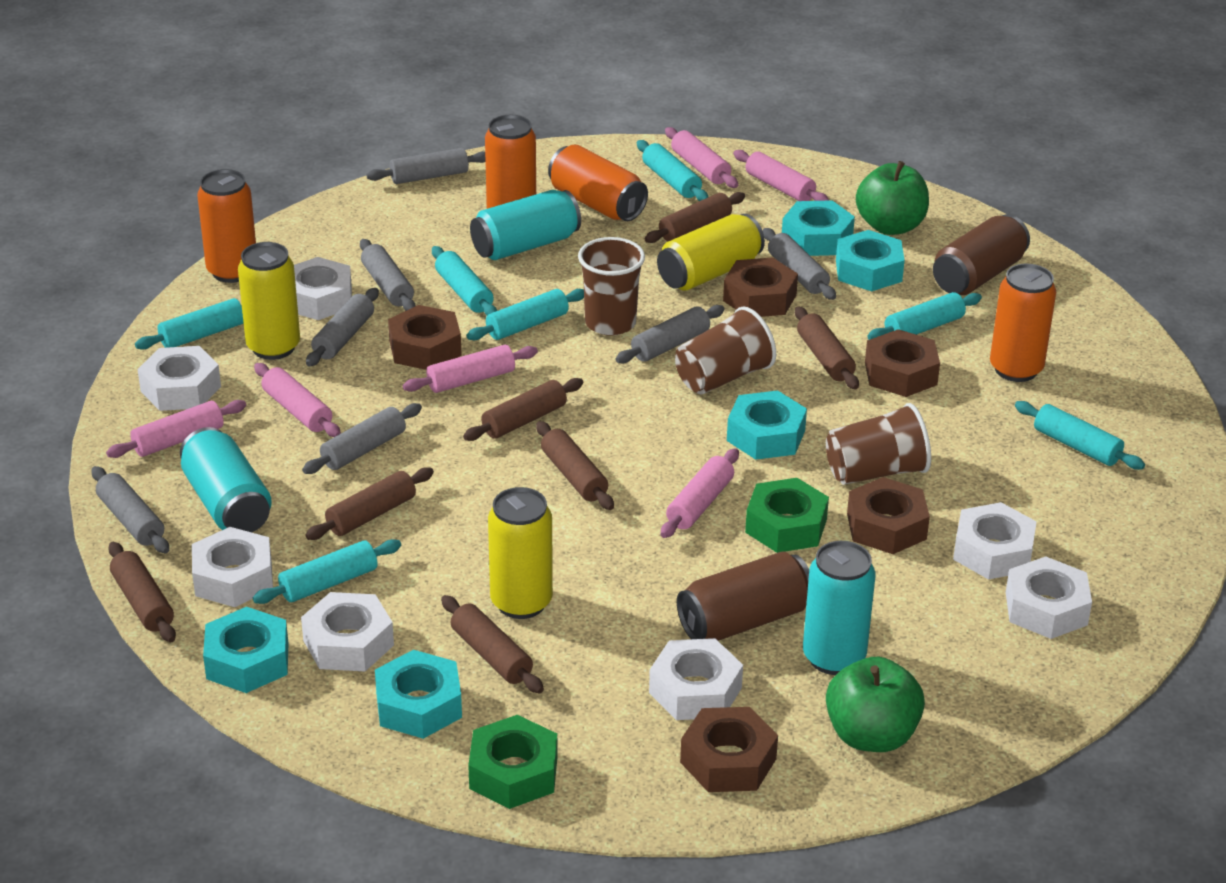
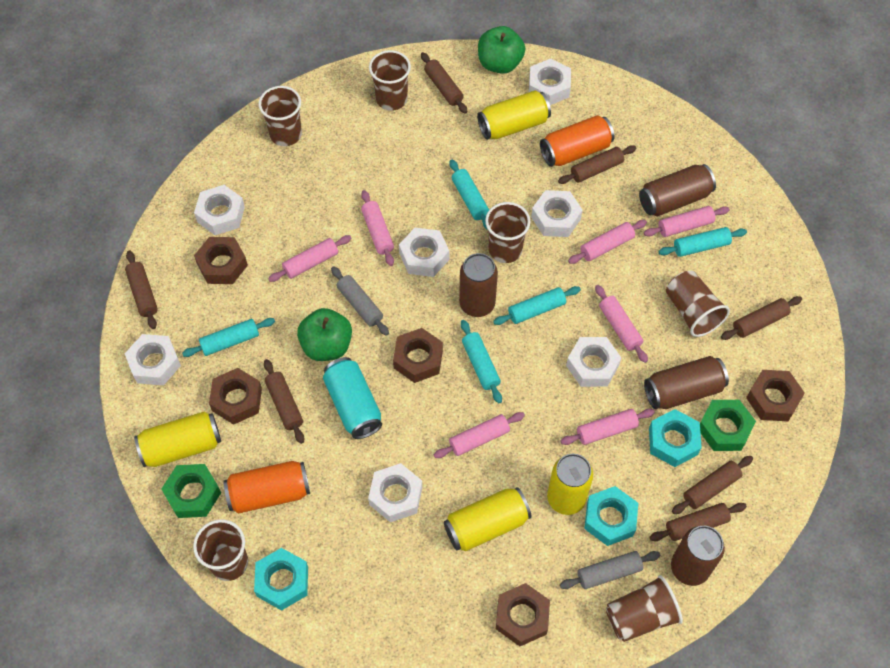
brown can: 2 -> 4
brown cup: 3 -> 6
grey rolling pin: 7 -> 2
orange can: 4 -> 2
pink rolling pin: 6 -> 7
turquoise can: 3 -> 1
turquoise nut: 5 -> 3
turquoise rolling pin: 7 -> 5
yellow can: 3 -> 4

